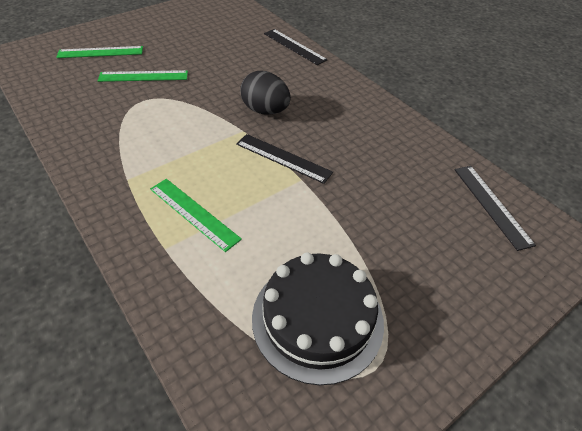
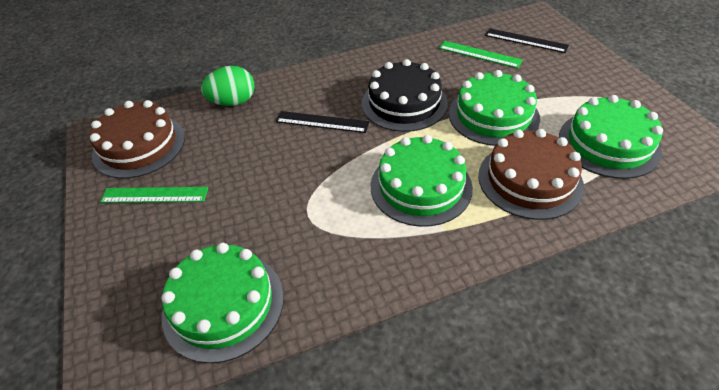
black egg: 1 -> 0
black ruler: 3 -> 2
brown cake: 0 -> 2
green cake: 0 -> 4
green egg: 0 -> 1
green ruler: 3 -> 2

